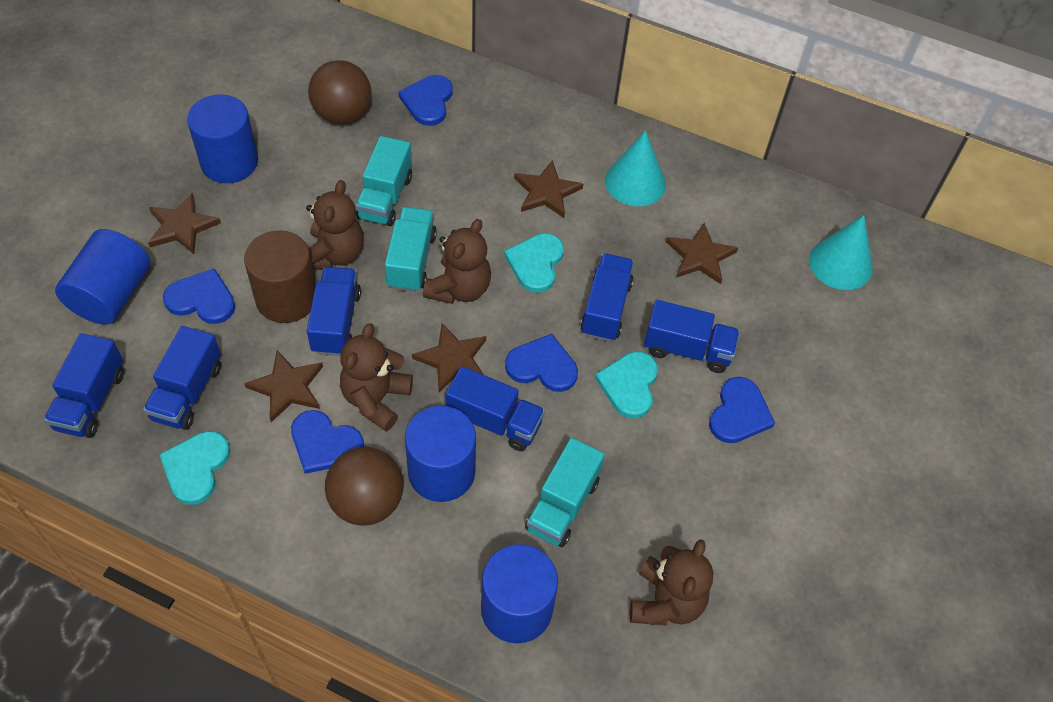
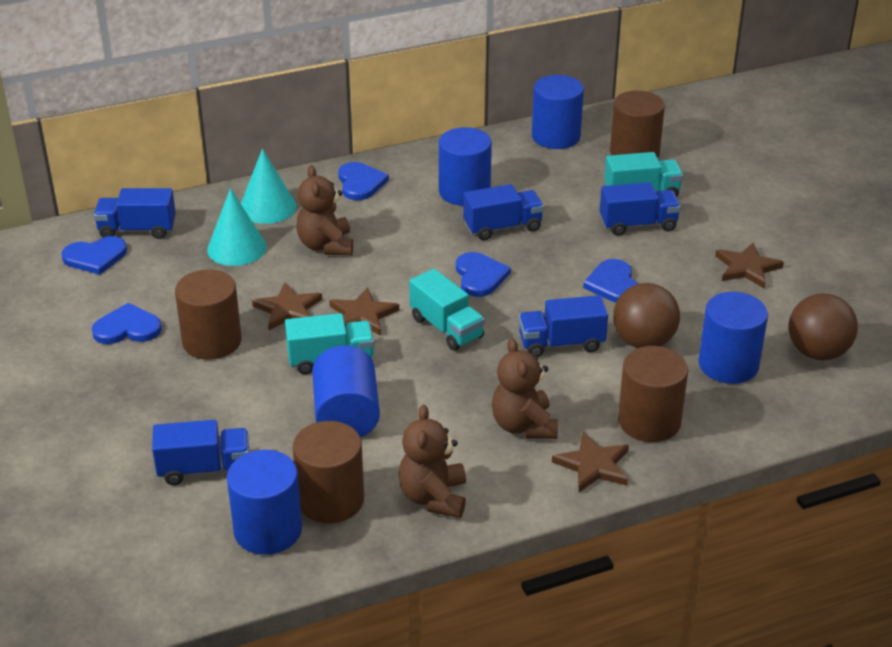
blue cylinder: 4 -> 5
blue truck: 6 -> 5
brown cylinder: 1 -> 4
brown star: 5 -> 4
brown teddy bear: 4 -> 3
turquoise heart: 3 -> 0

